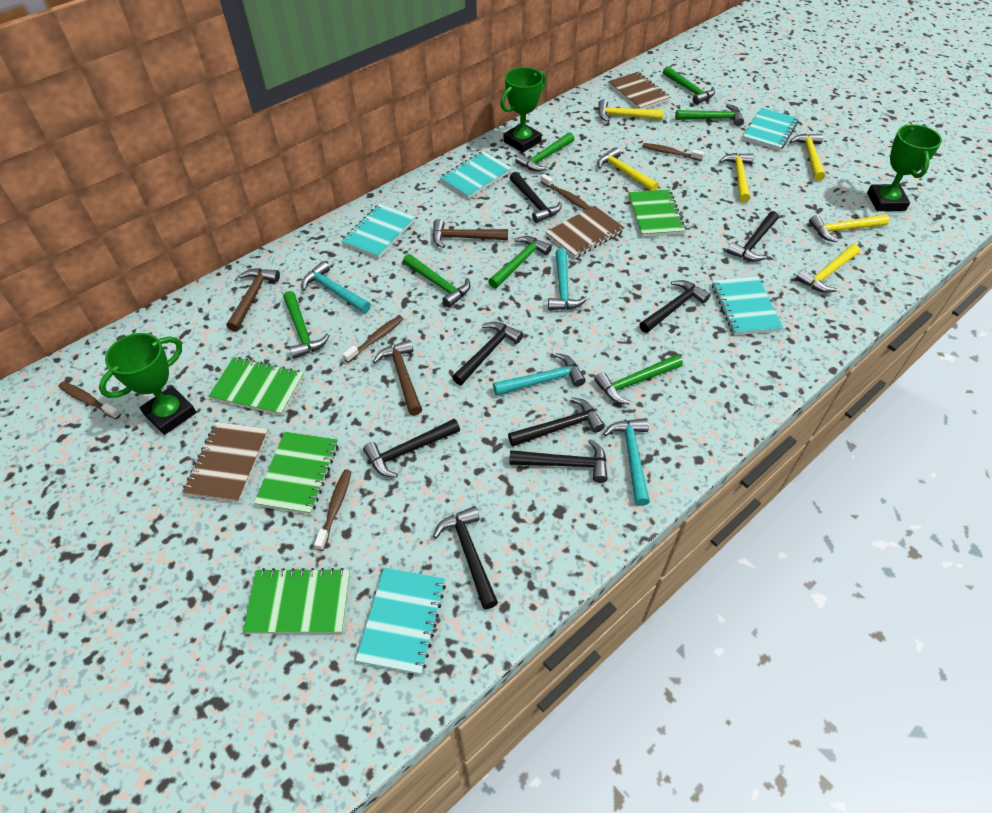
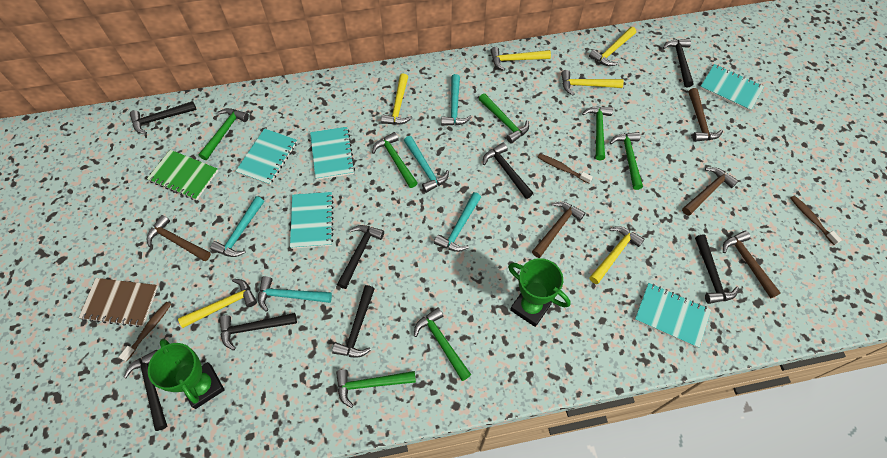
brown hammer: 3 -> 5
brown notebook: 3 -> 1
brown toothbrush: 5 -> 3
green notebook: 4 -> 1
green trophy: 3 -> 2
turquoise hammer: 4 -> 5

